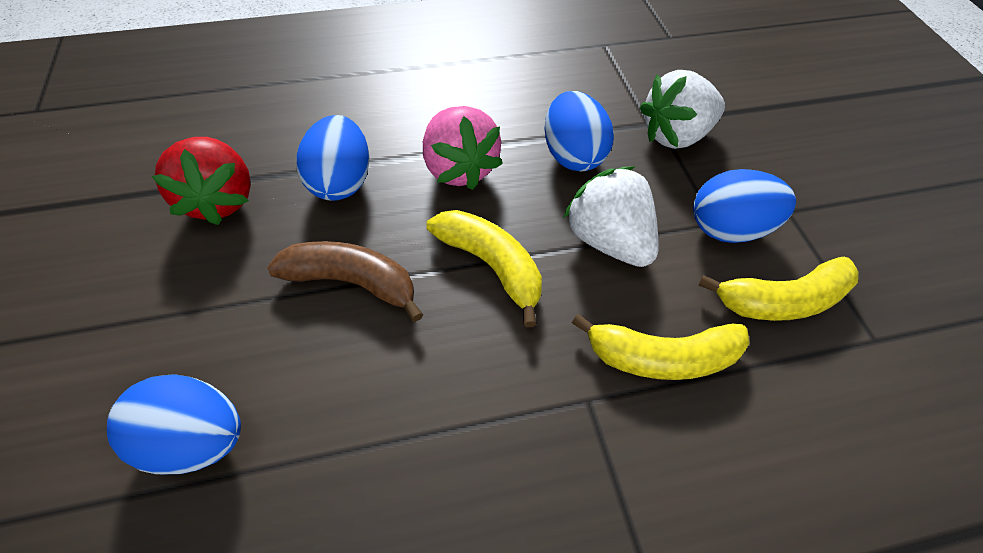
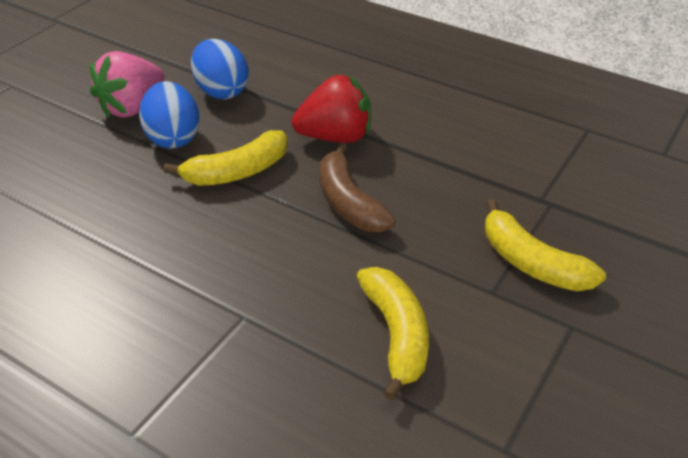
blue egg: 4 -> 2
white strawberry: 2 -> 0

